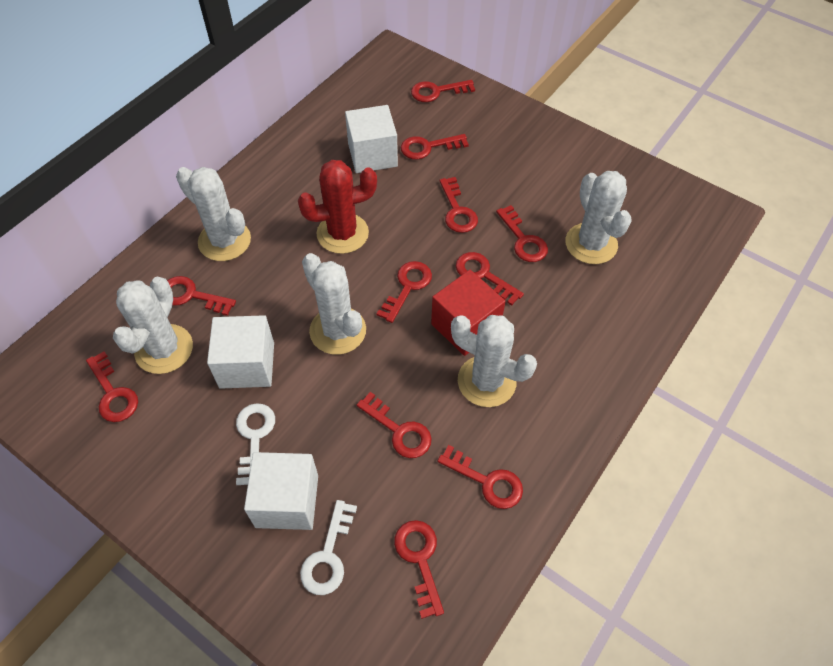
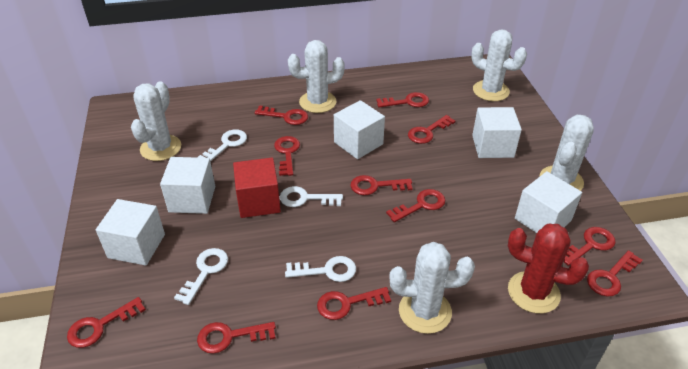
white cube: 3 -> 5
white key: 2 -> 4

